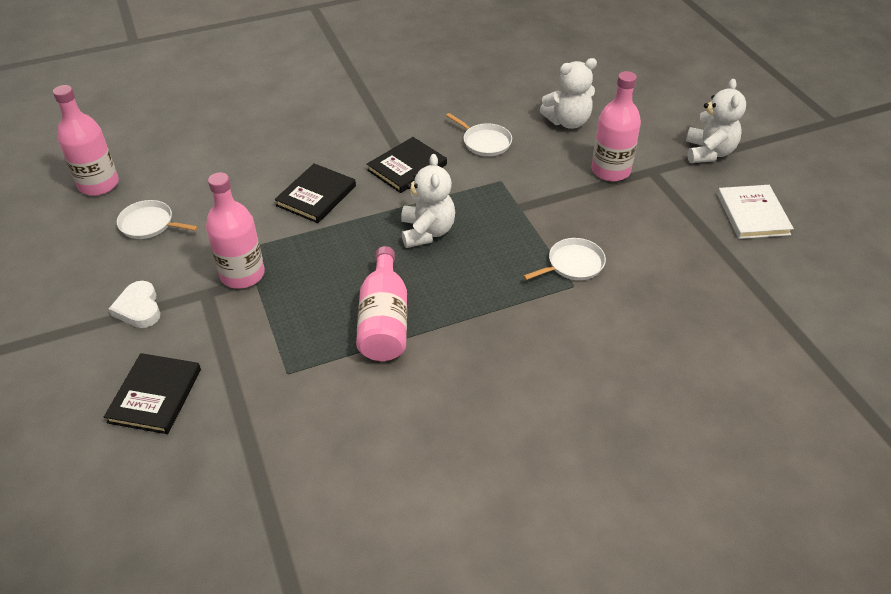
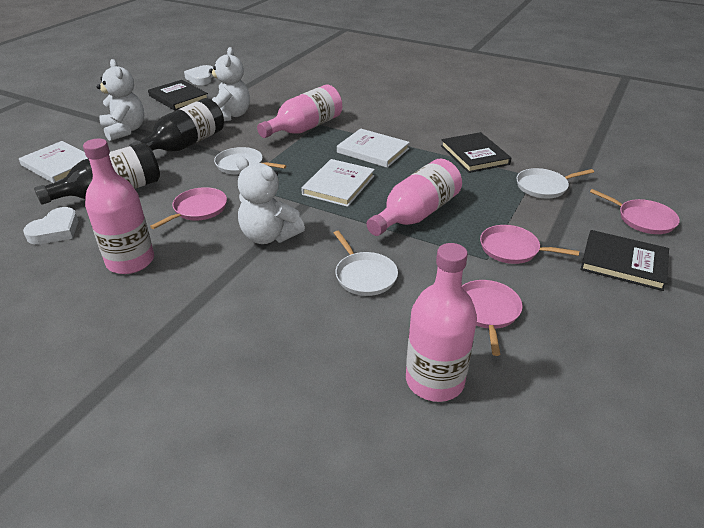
black bottle: 0 -> 2
pink pan: 0 -> 4
white book: 1 -> 3
white heart: 1 -> 2

